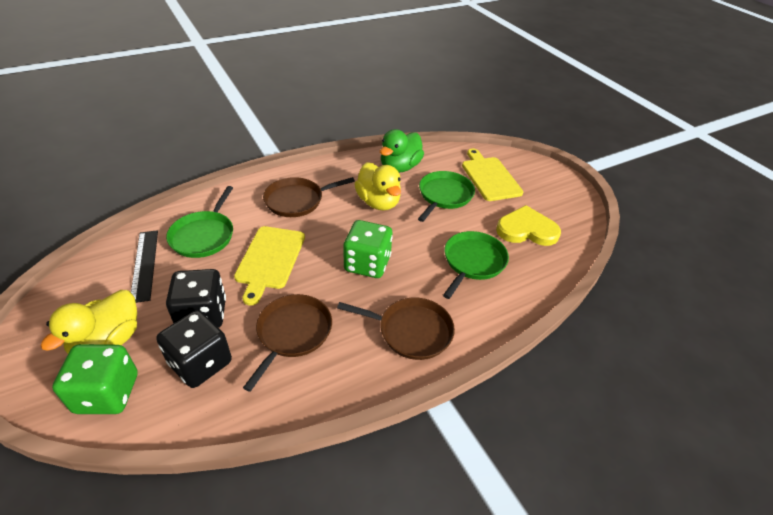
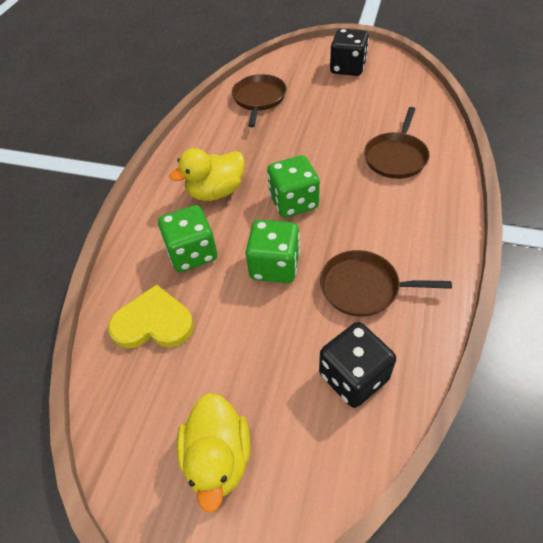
black ruler: 1 -> 0
green dice: 2 -> 3
green duck: 1 -> 0
green pan: 3 -> 0
yellow cutting board: 2 -> 0

